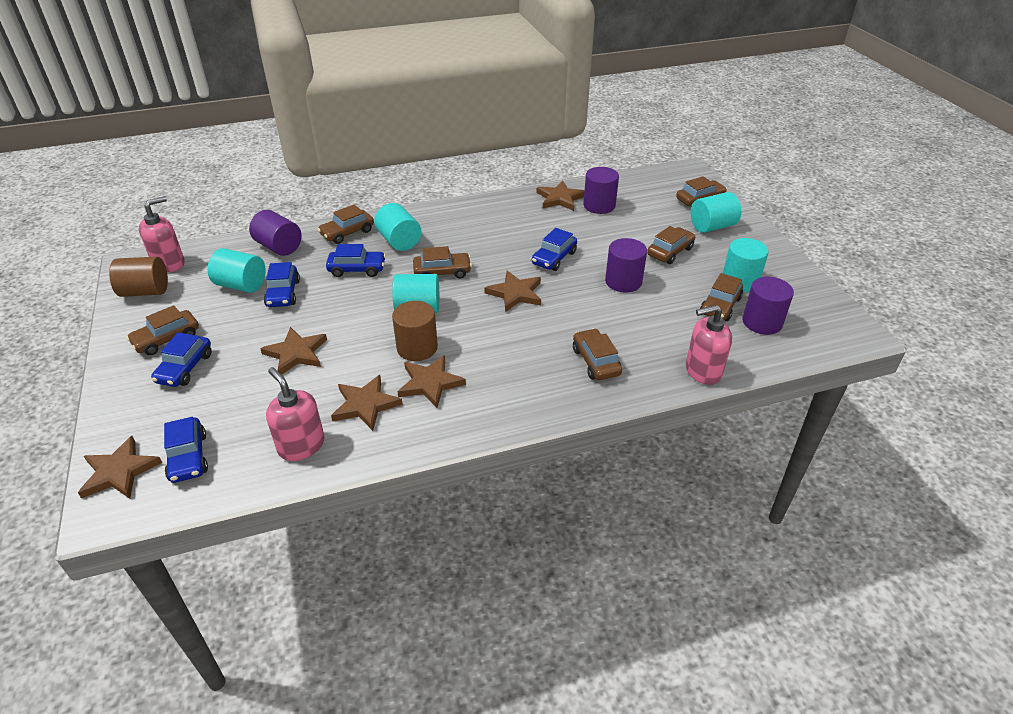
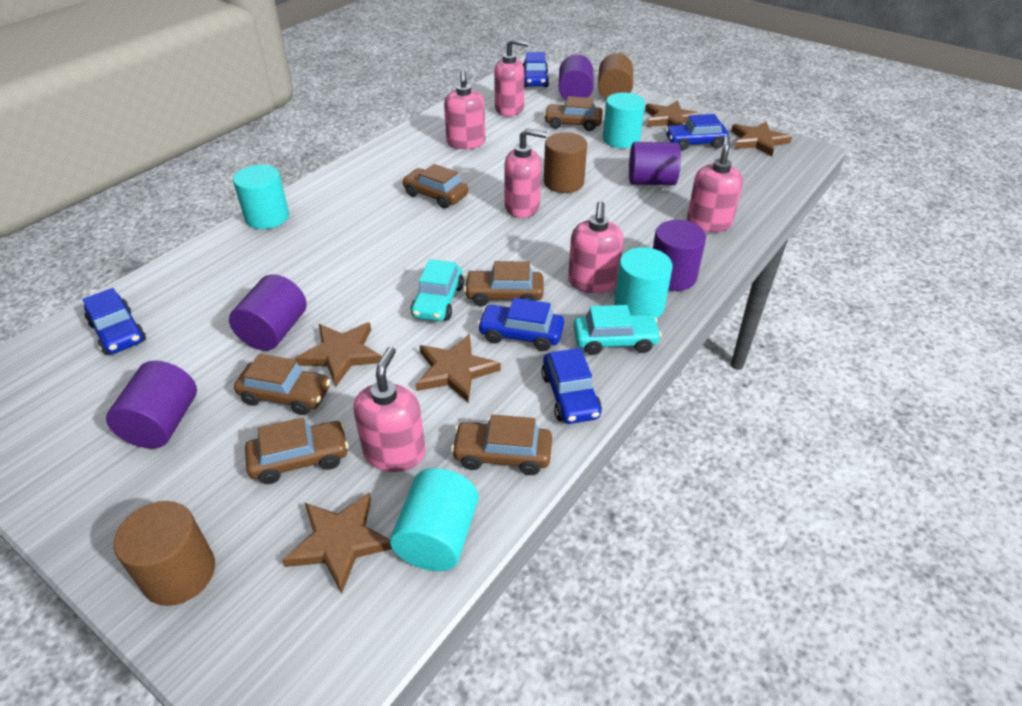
brown car: 7 -> 6
brown cylinder: 2 -> 3
brown star: 6 -> 5
pink soap dispenser: 3 -> 6
purple cylinder: 4 -> 5
turquoise car: 0 -> 2
turquoise cylinder: 5 -> 4

